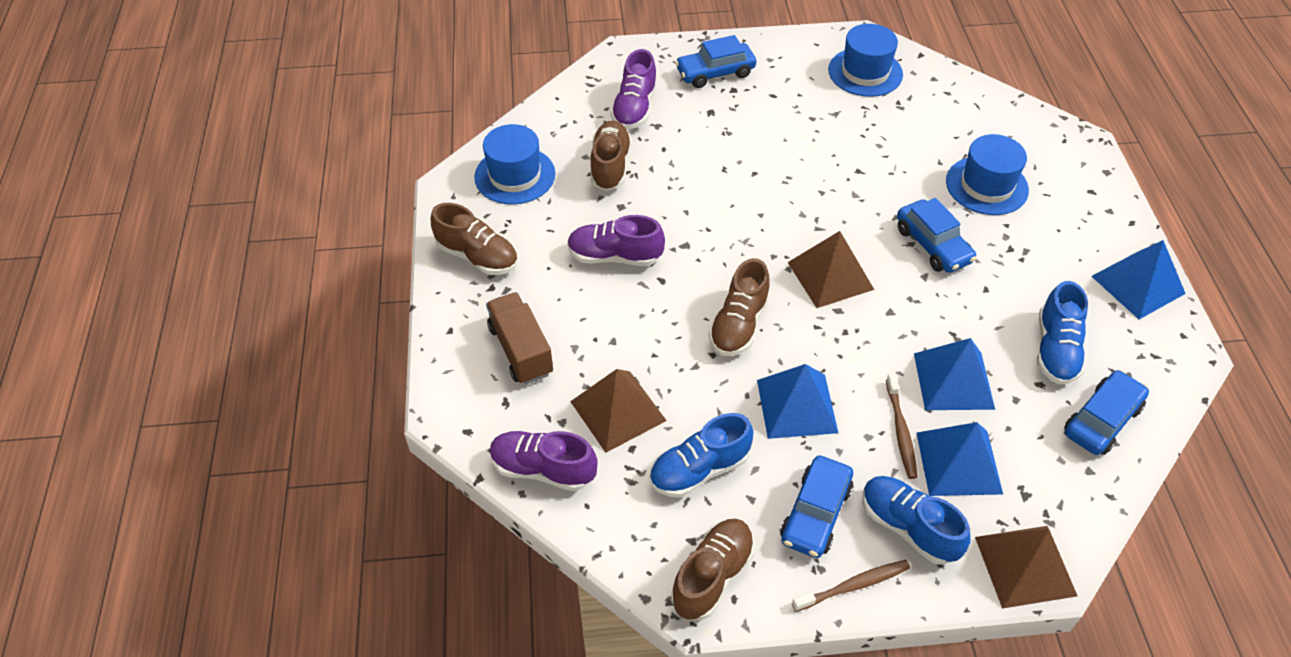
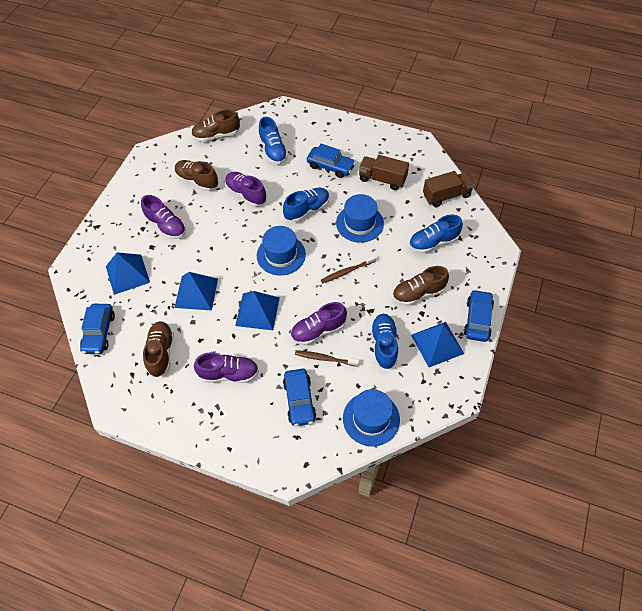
blue shoe: 3 -> 4
brown pyramid: 3 -> 0
brown truck: 1 -> 2
purple shoe: 3 -> 4

